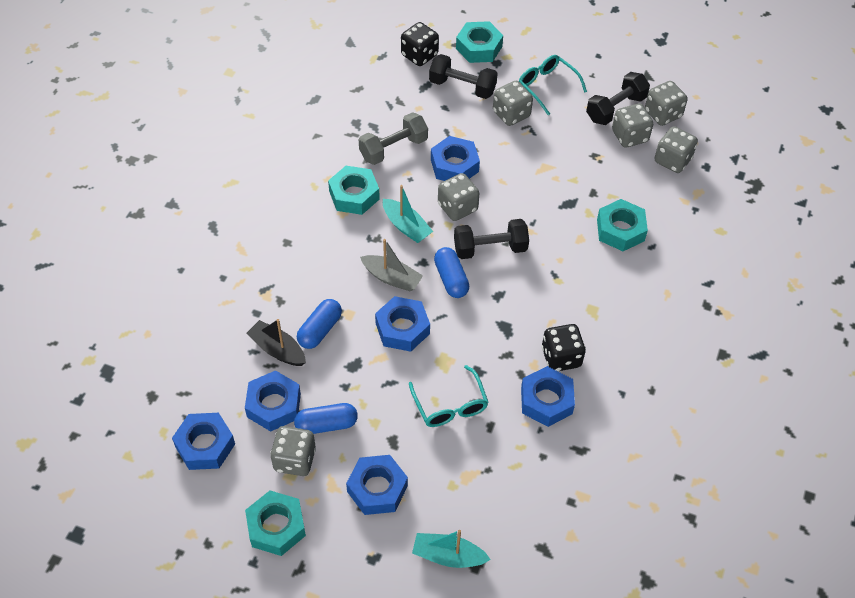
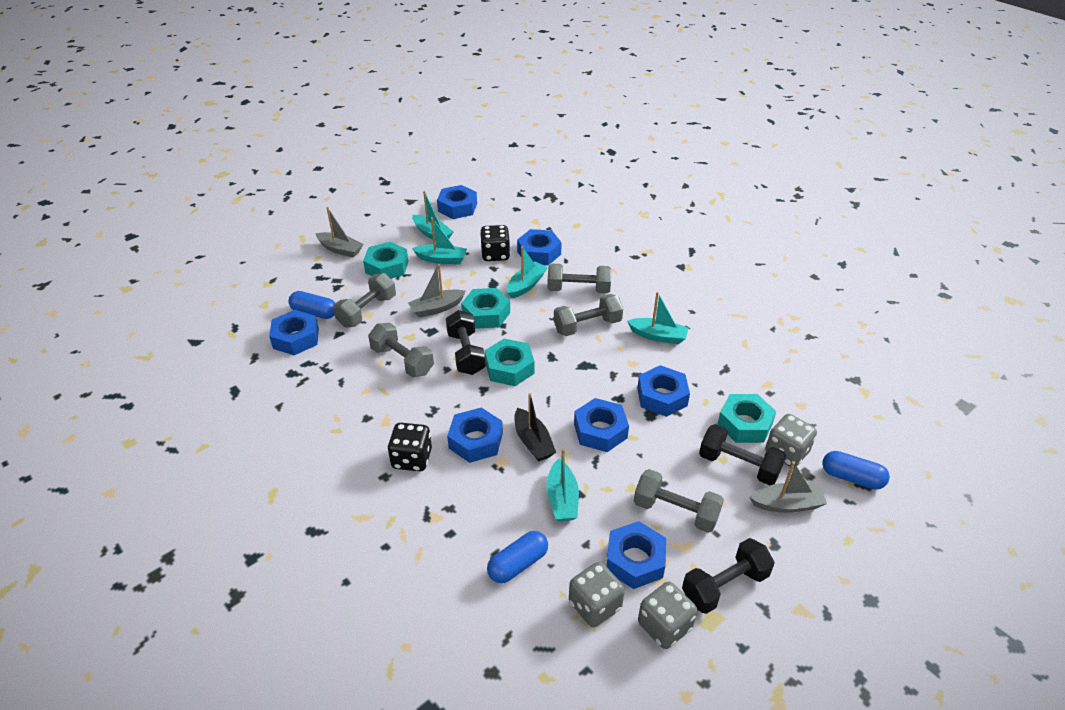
blue nut: 6 -> 7
grey boat: 1 -> 3
grey dice: 6 -> 3
grey dumbbell: 1 -> 5
turquoise boat: 2 -> 5
turquoise glasses: 2 -> 0

